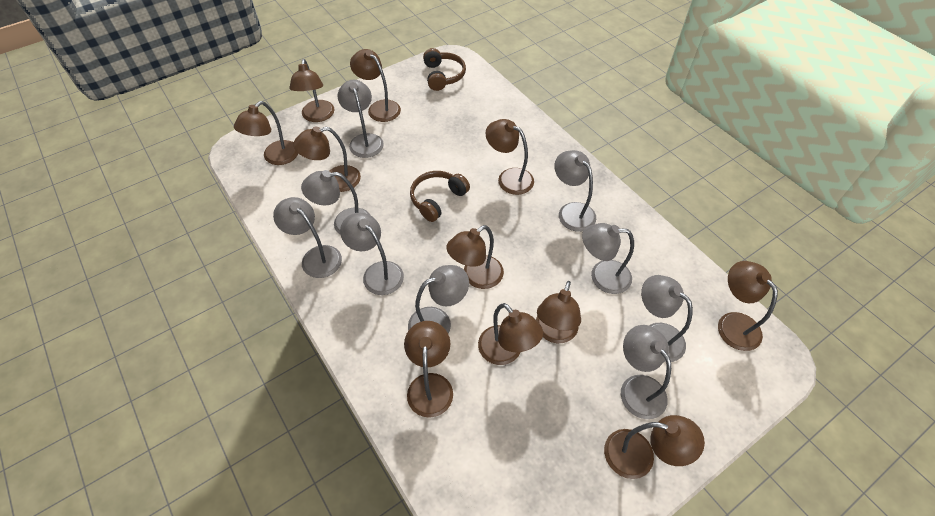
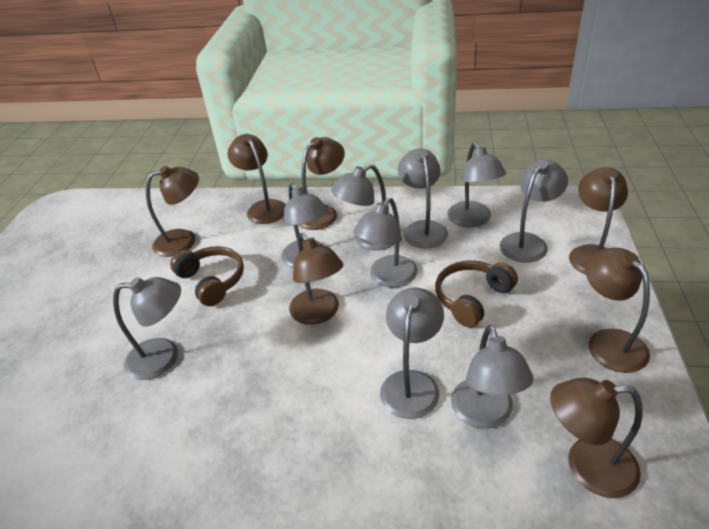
brown lamp: 11 -> 7

